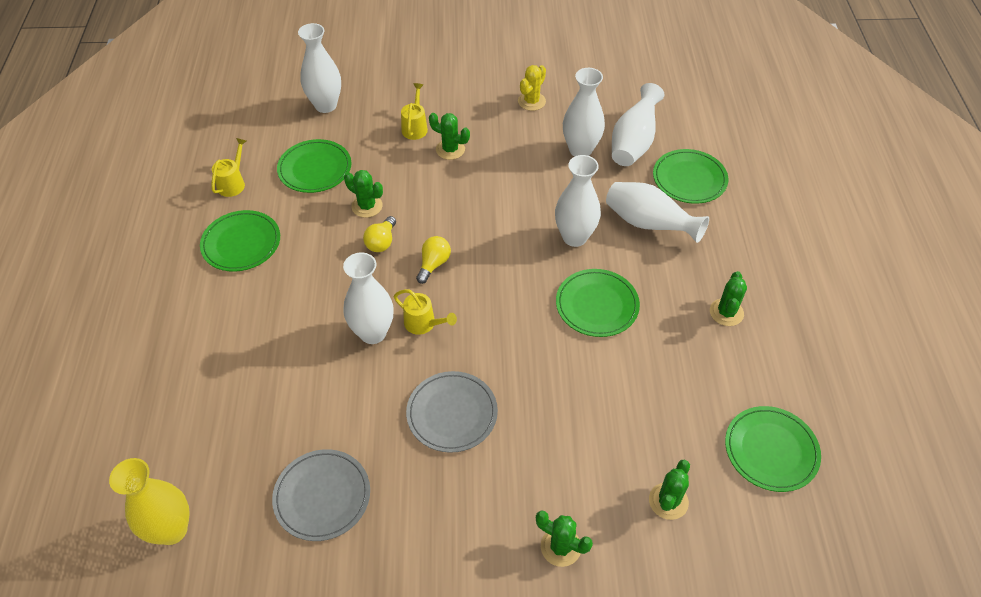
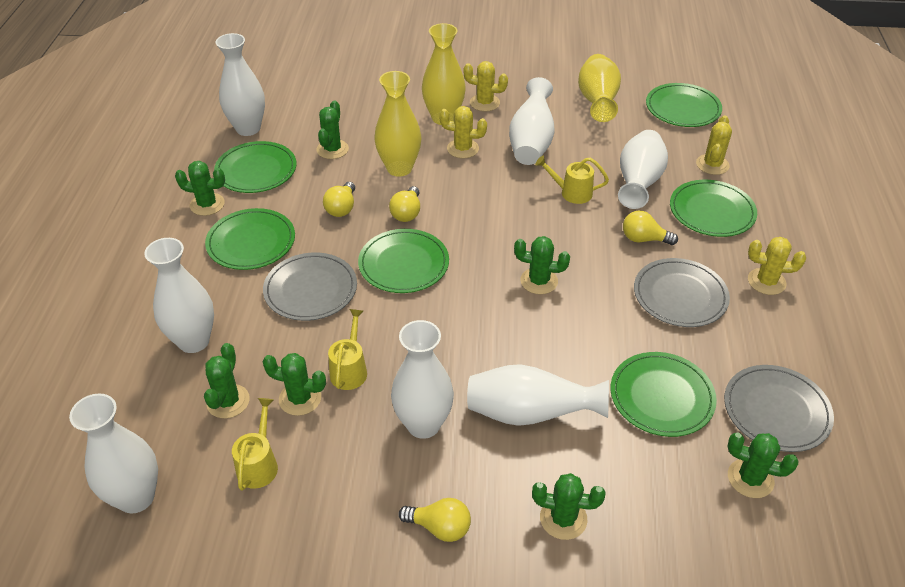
green cactus: 5 -> 7
green plate: 5 -> 6
grey plate: 2 -> 3
white vase: 6 -> 7
yellow cactus: 1 -> 4
yellow light bulb: 2 -> 4
yellow vase: 1 -> 3

